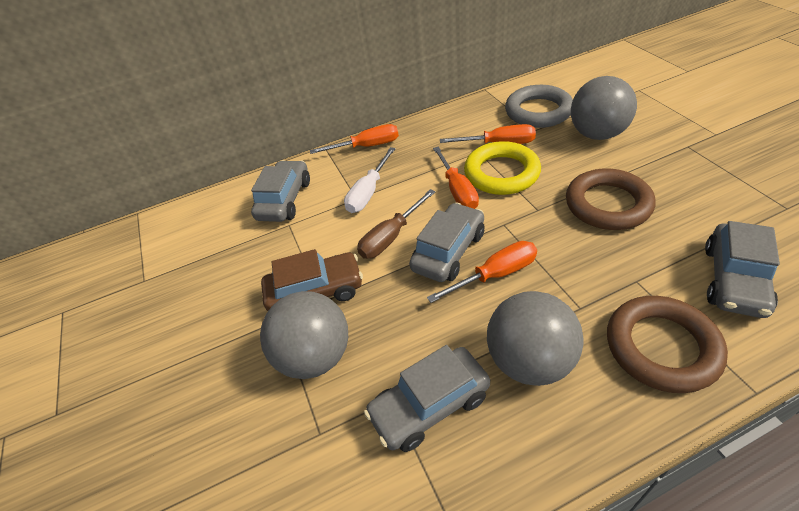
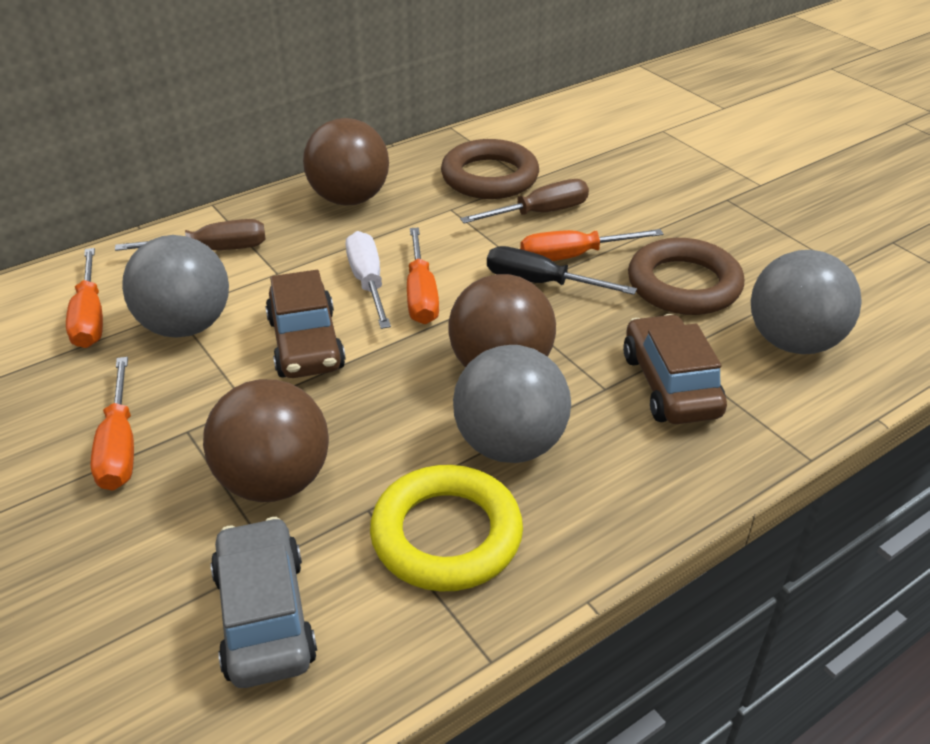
black screwdriver: 0 -> 1
brown ball: 0 -> 3
brown car: 1 -> 2
brown screwdriver: 1 -> 2
grey car: 4 -> 1
grey ring: 1 -> 0

